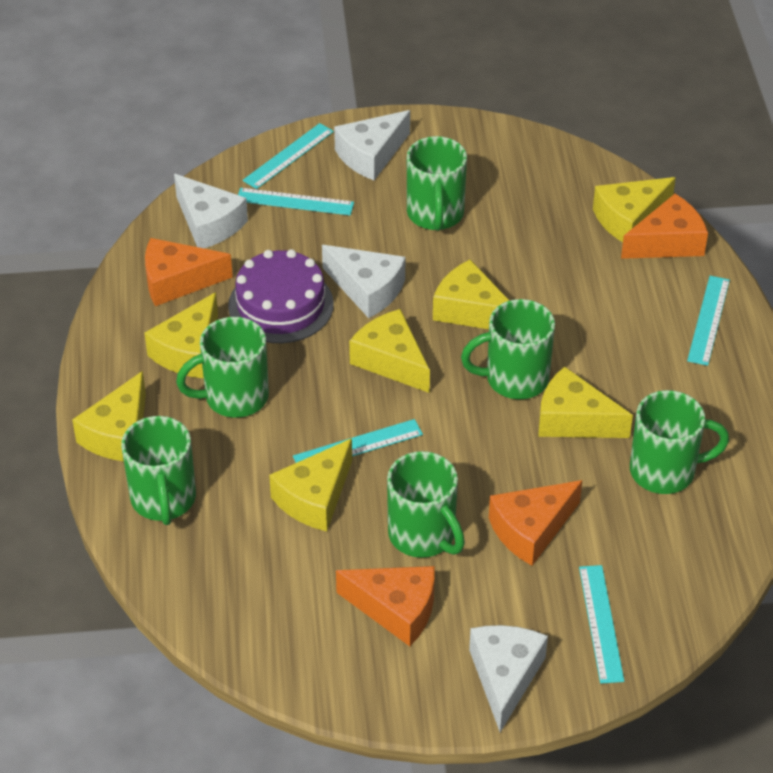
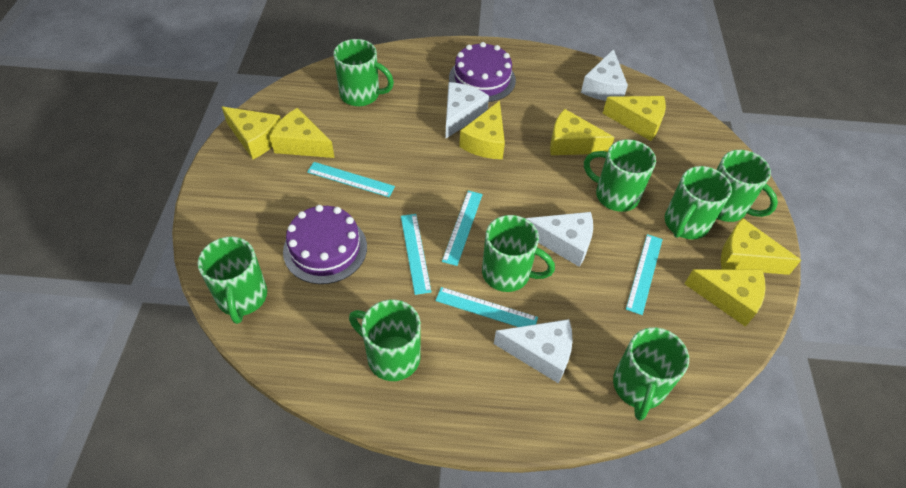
green mug: 6 -> 8
orange cheese: 4 -> 0
purple cake: 1 -> 2

